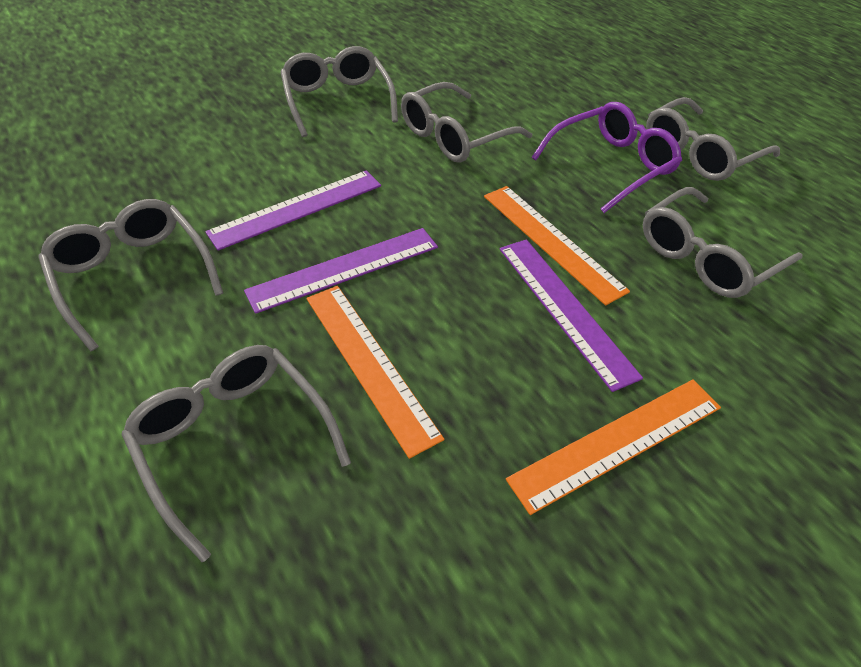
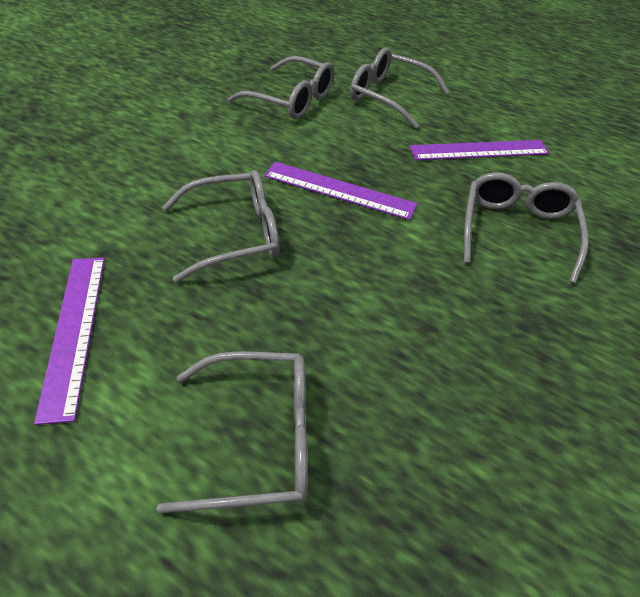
grey glasses: 6 -> 5
orange ruler: 3 -> 0
purple glasses: 1 -> 0

